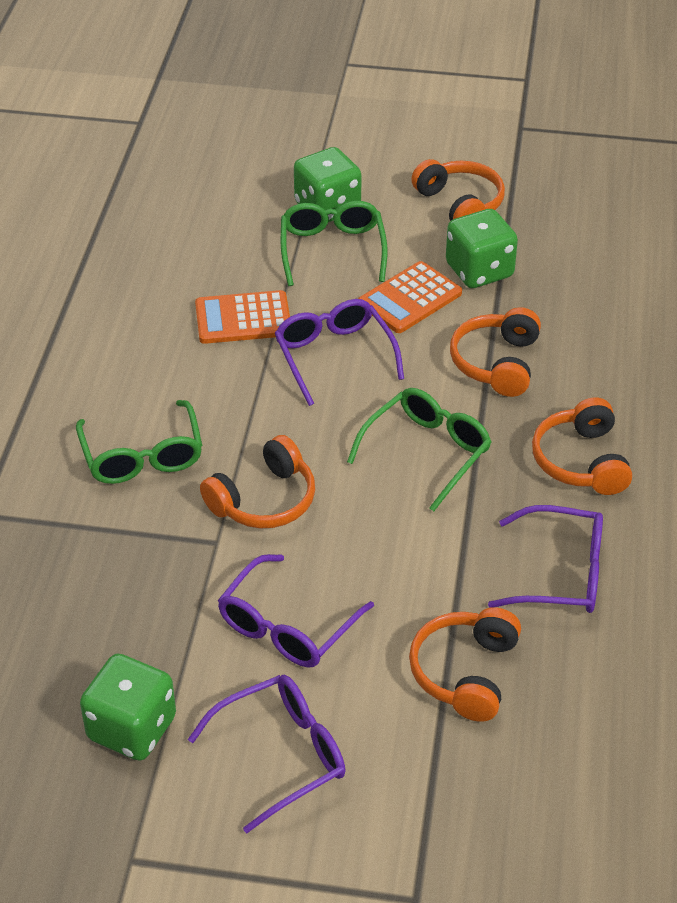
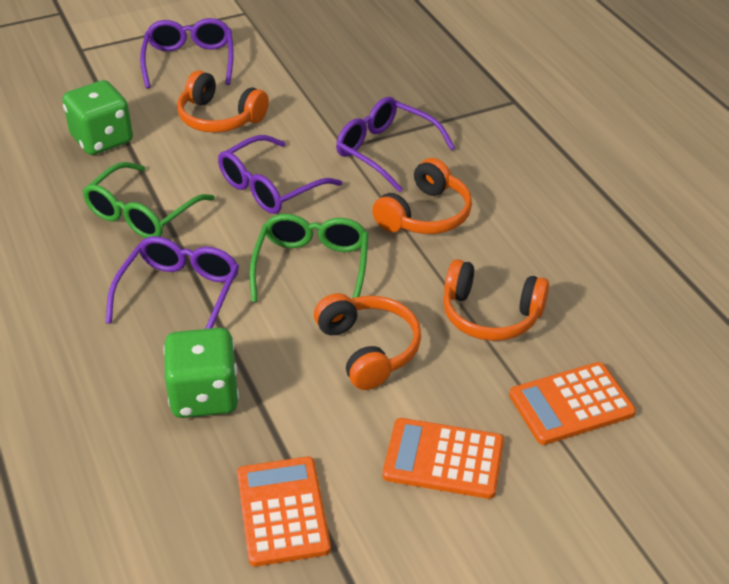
green dice: 3 -> 2
green glasses: 3 -> 2
orange calculator: 2 -> 3
orange headphones: 5 -> 4

